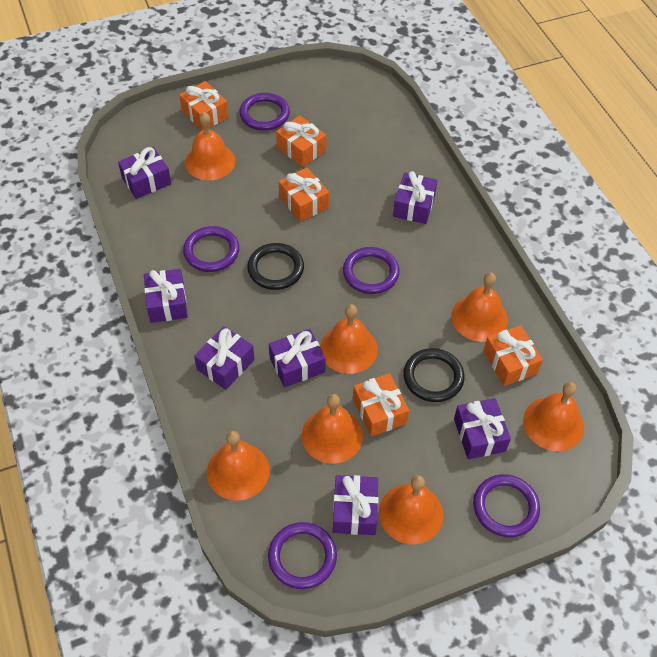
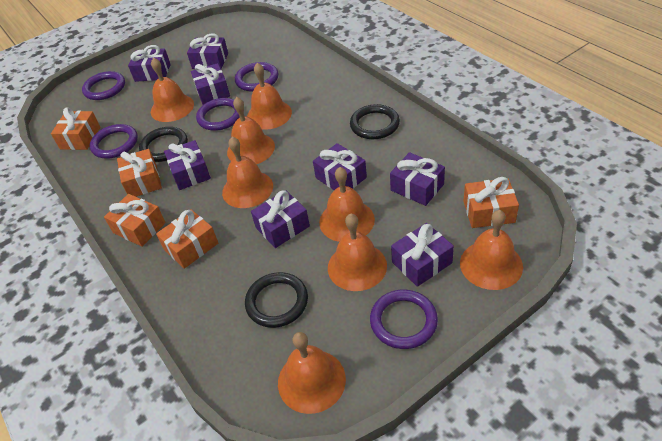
black ring: 2 -> 3
orange bell: 7 -> 8
purple gift: 7 -> 8

